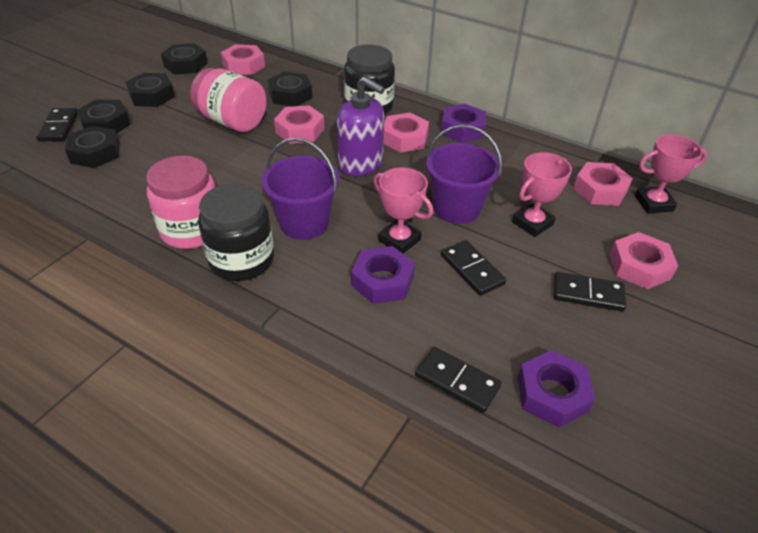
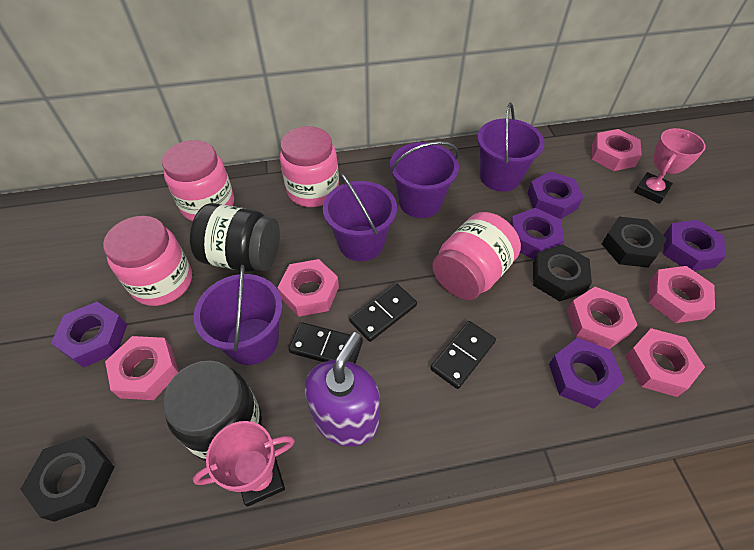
black domino: 4 -> 3
black nut: 5 -> 3
pink jar: 2 -> 4
pink nut: 5 -> 6
pink trophy: 3 -> 2
purple bucket: 2 -> 4
purple nut: 3 -> 5

